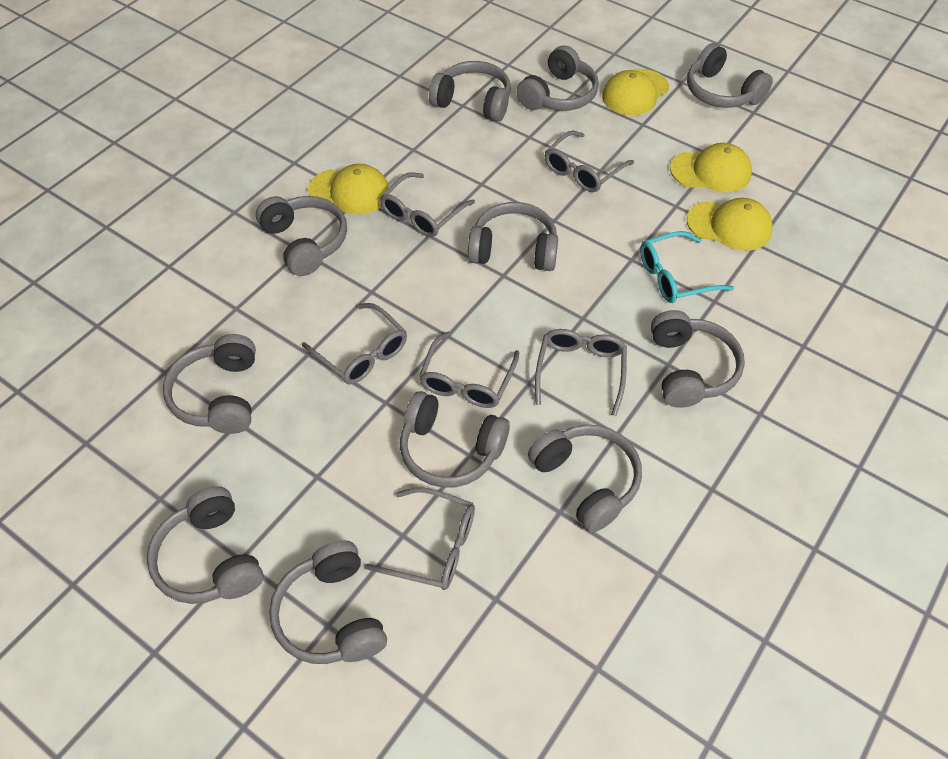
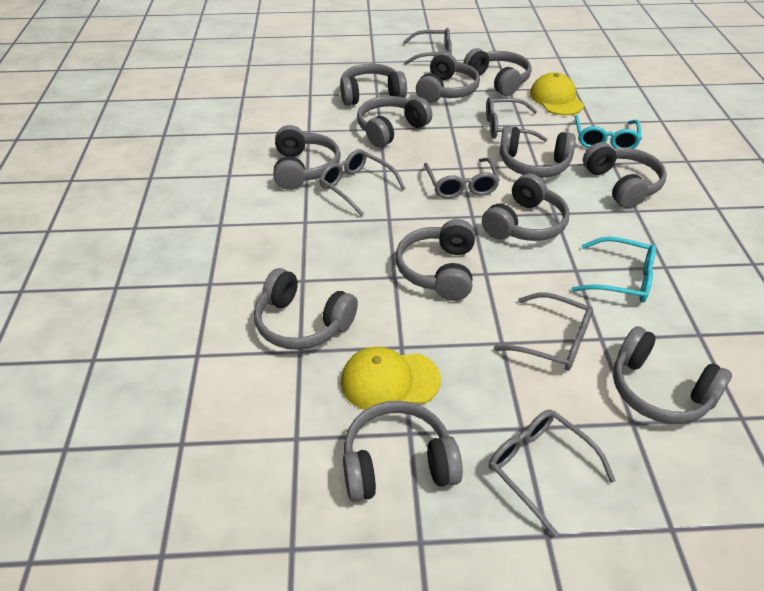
grey headphones: 11 -> 12
turquoise glasses: 1 -> 2
yellow cap: 4 -> 2

